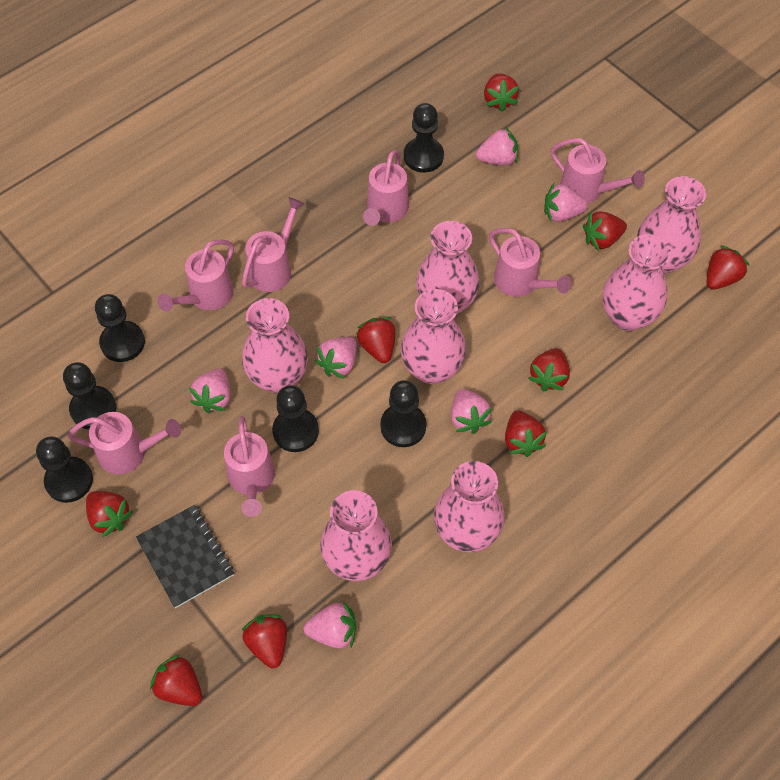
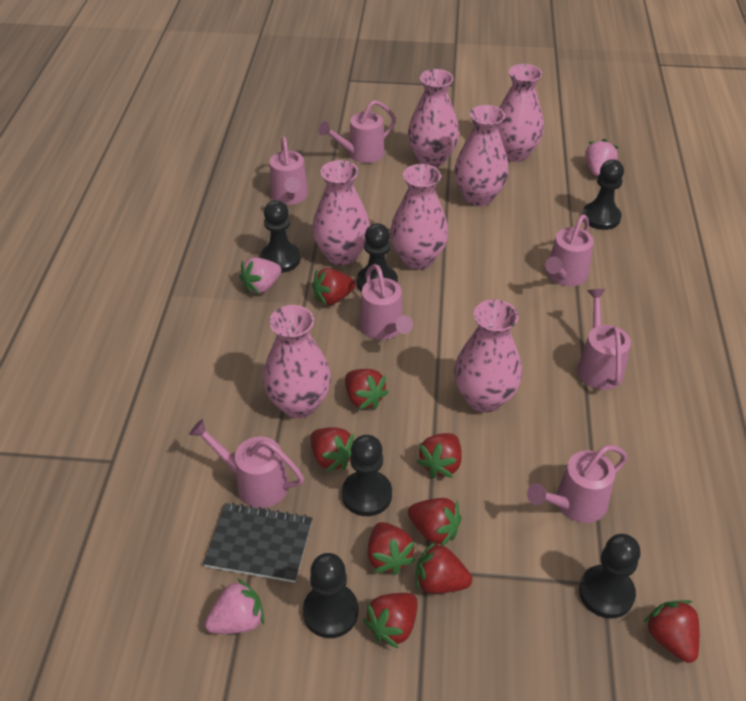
pink strawberry: 6 -> 3

